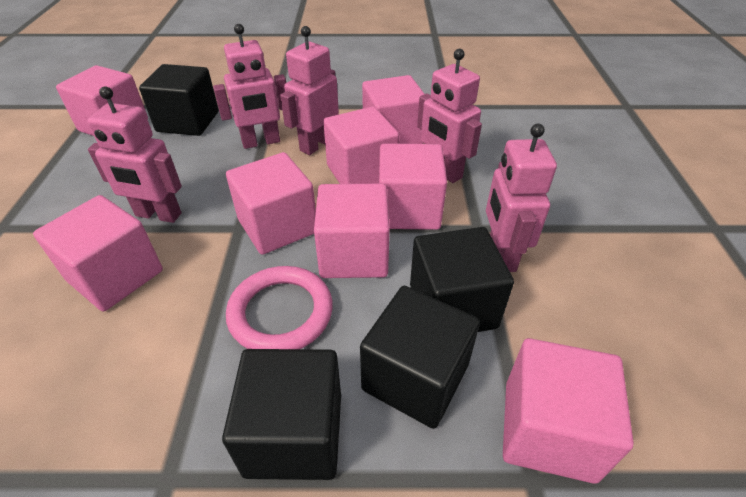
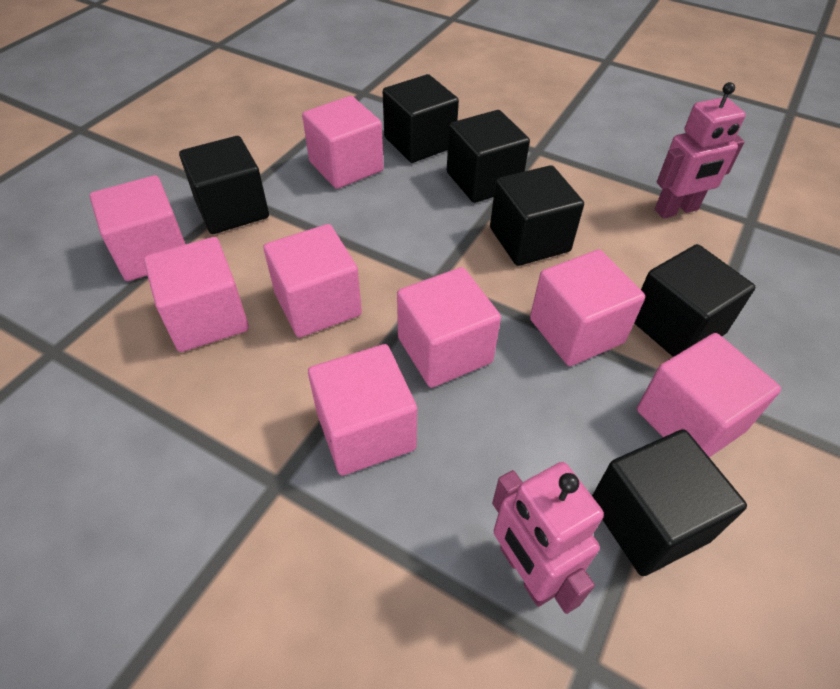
black cube: 4 -> 6
pink ring: 1 -> 0
pink robot: 5 -> 2

